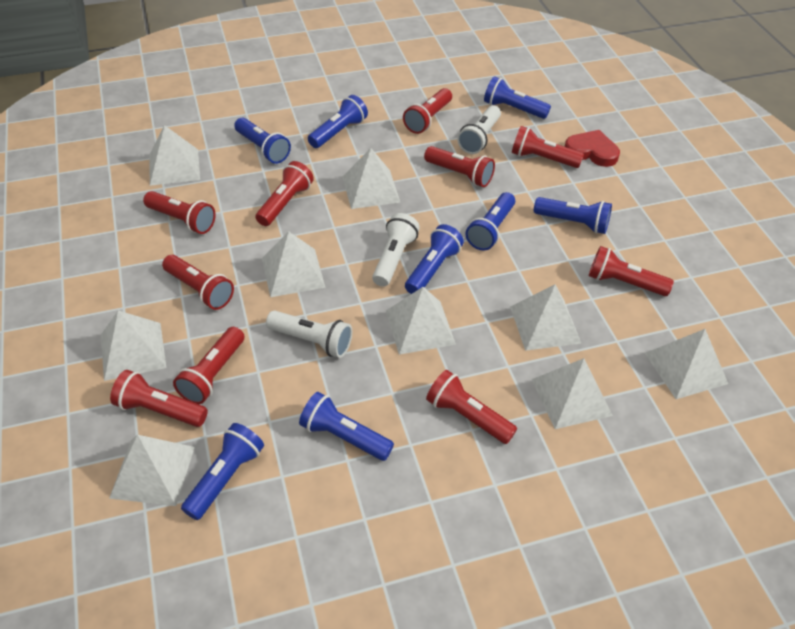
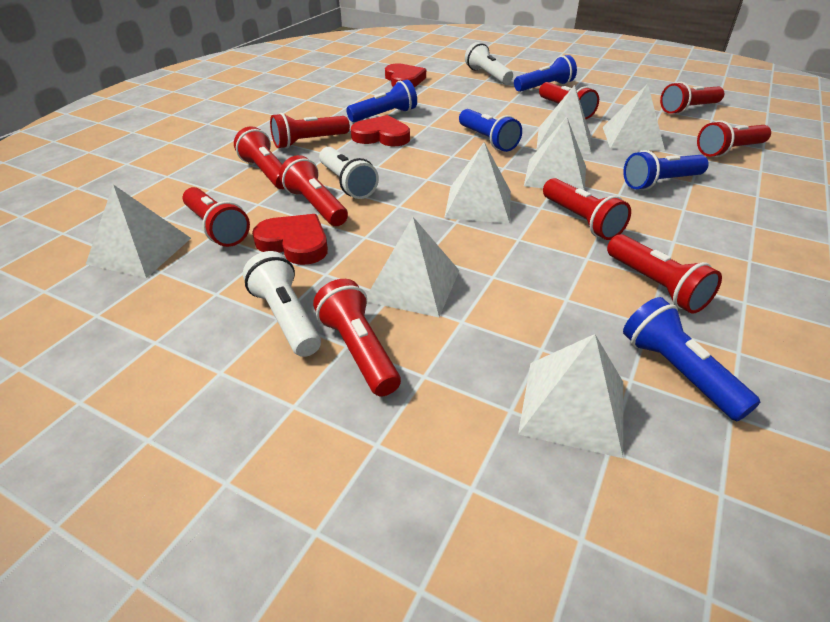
blue flashlight: 8 -> 5
red heart: 1 -> 3
white pyramid: 9 -> 7

